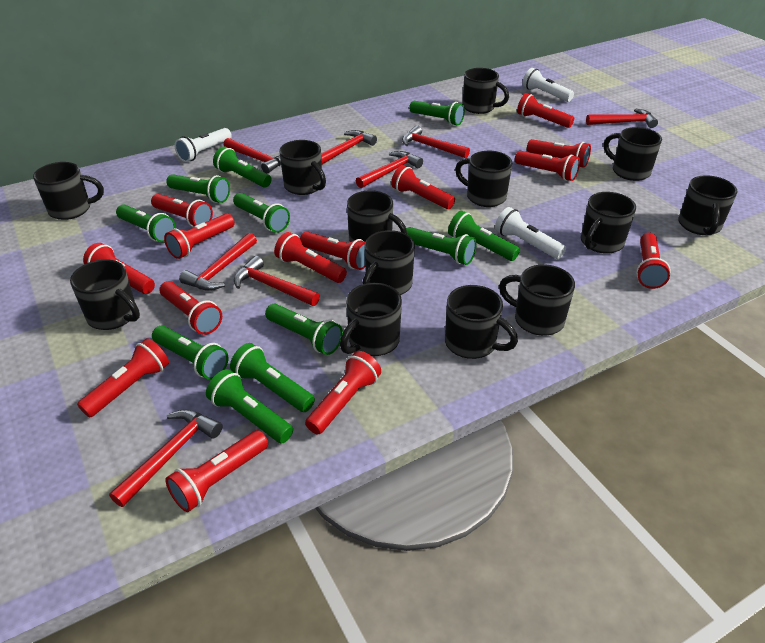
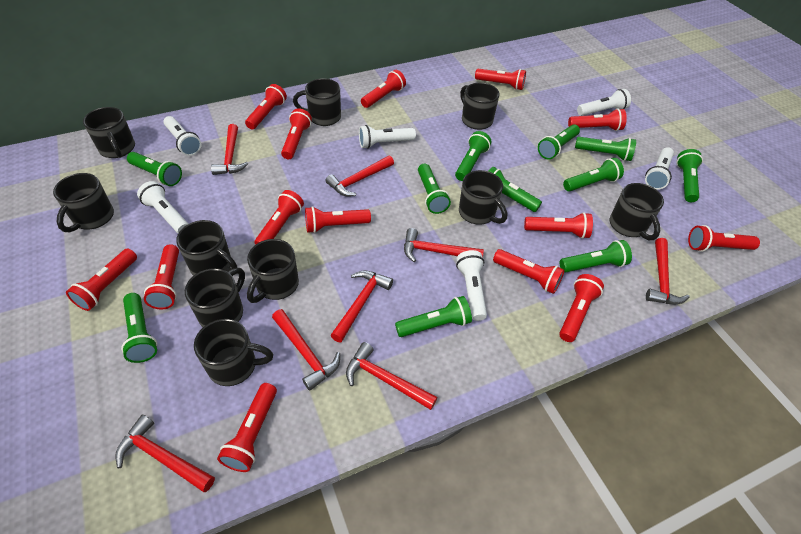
black mug: 13 -> 10
white flashlight: 3 -> 6

